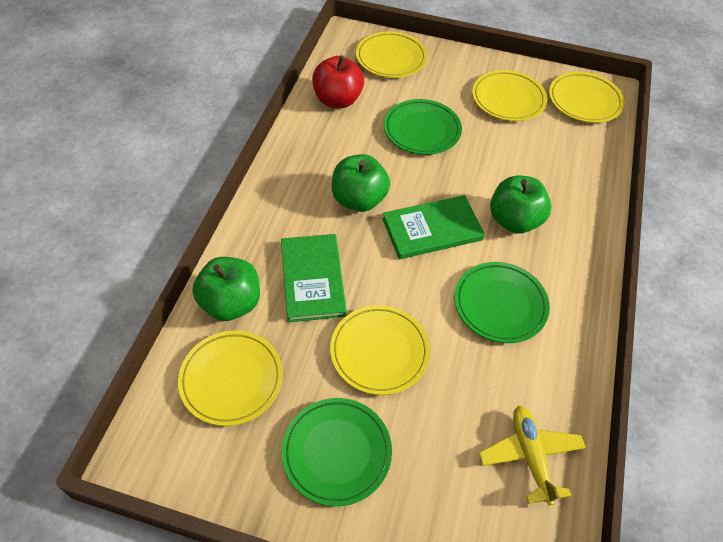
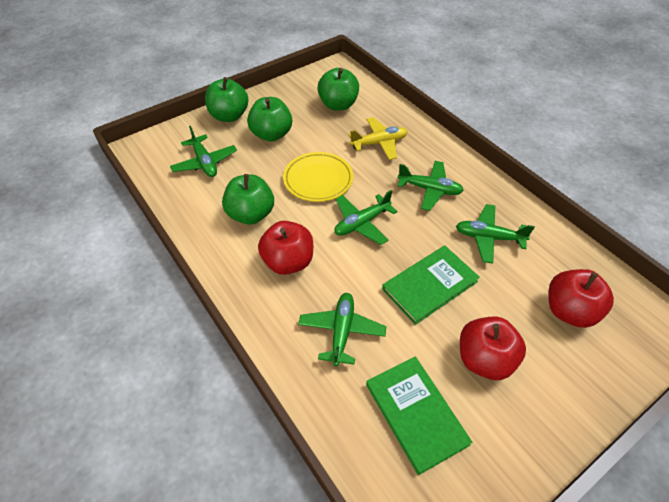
green apple: 3 -> 4
green plane: 0 -> 5
green plate: 3 -> 0
red apple: 1 -> 3
yellow plate: 5 -> 1

